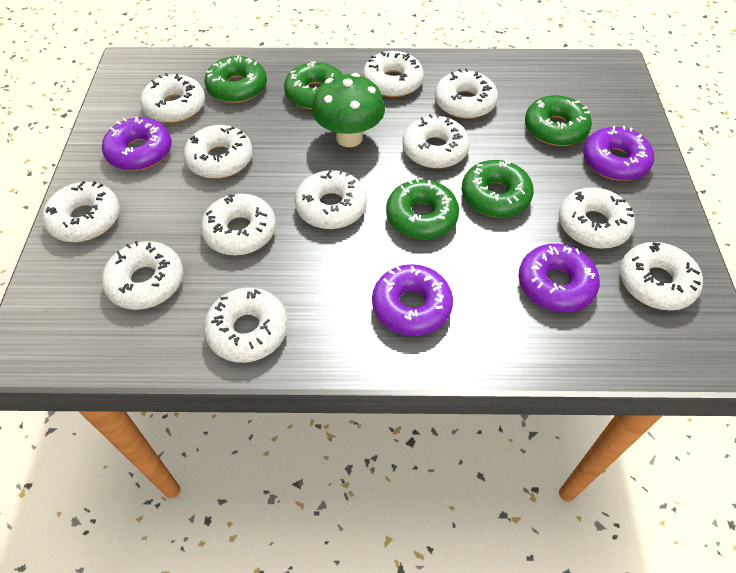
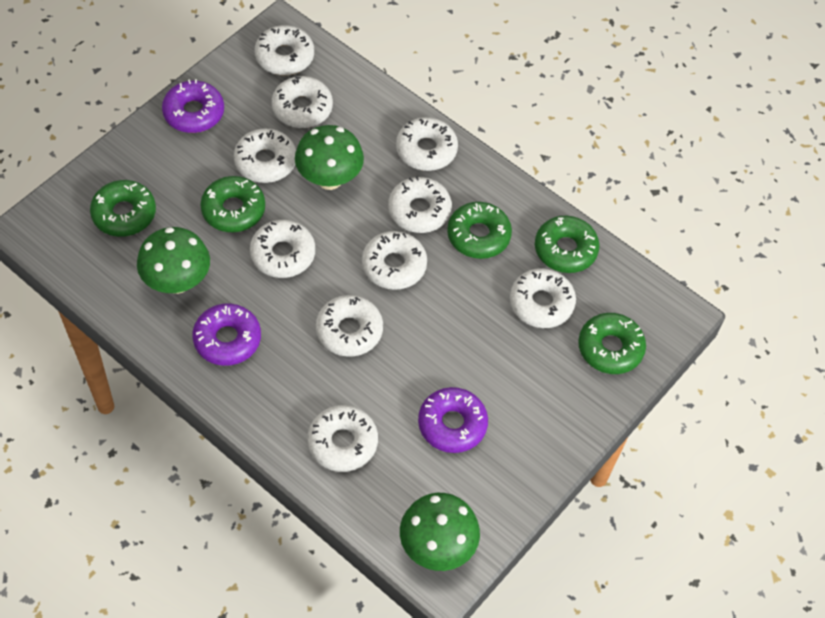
green mushroom: 1 -> 3
purple donut: 4 -> 3
white donut: 12 -> 10

